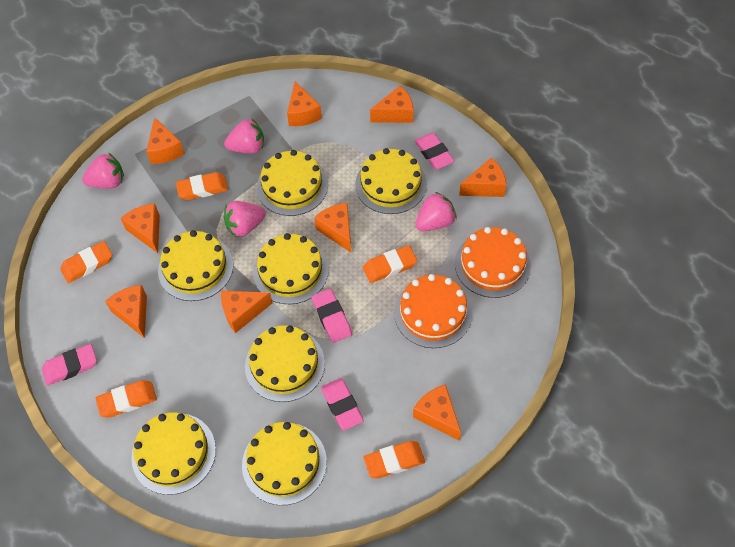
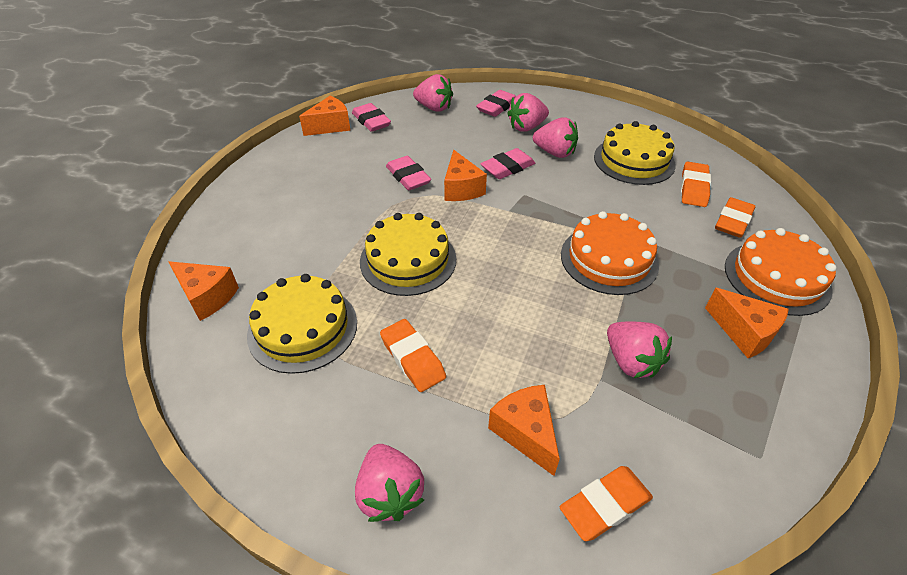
orange cheese: 9 -> 5
orange eraser: 5 -> 4
pink strawberry: 4 -> 5
yellow cake: 7 -> 3

